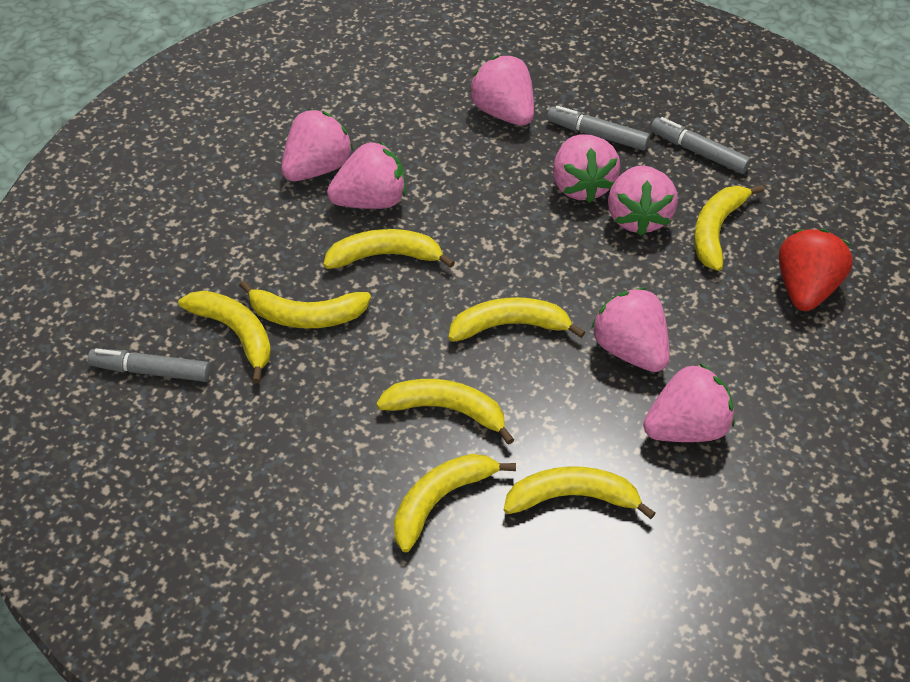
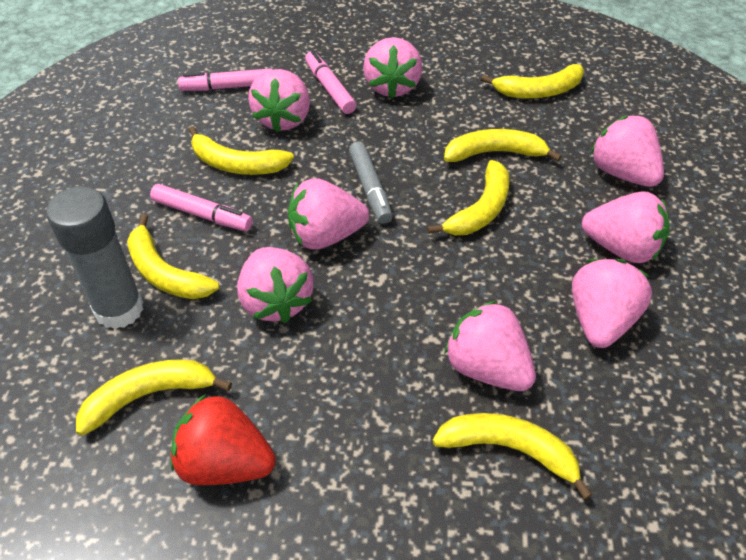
grey glue stick: 0 -> 1
grey marker: 3 -> 1
pink marker: 0 -> 3
pink strawberry: 7 -> 8
yellow banana: 8 -> 7

